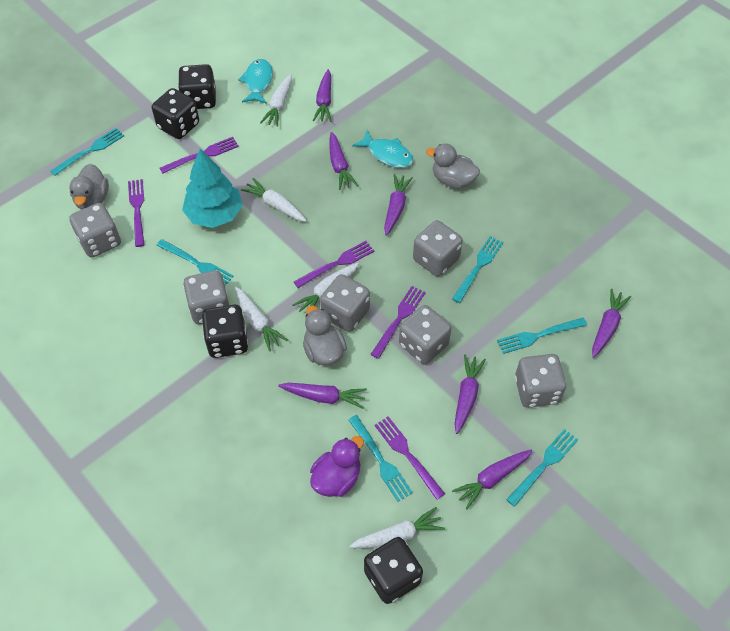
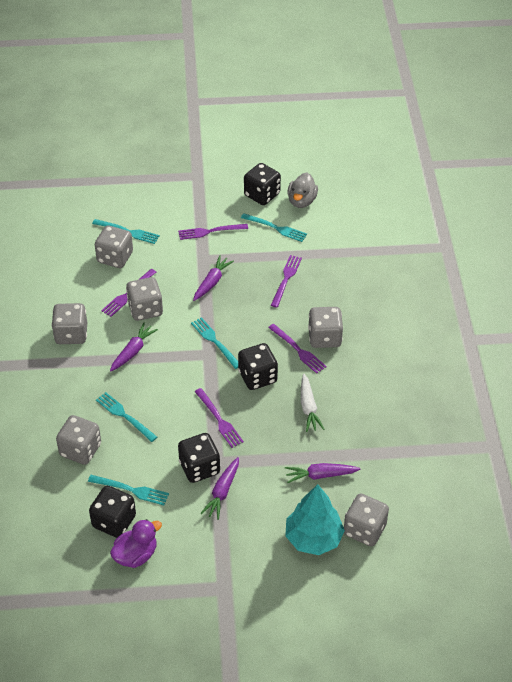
grey duck: 3 -> 1
purple carrot: 7 -> 4
turquoise fish: 2 -> 0
turquoise fork: 6 -> 5
white carrot: 5 -> 1

